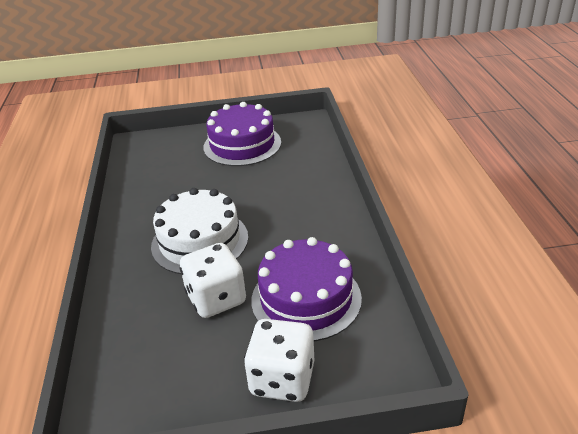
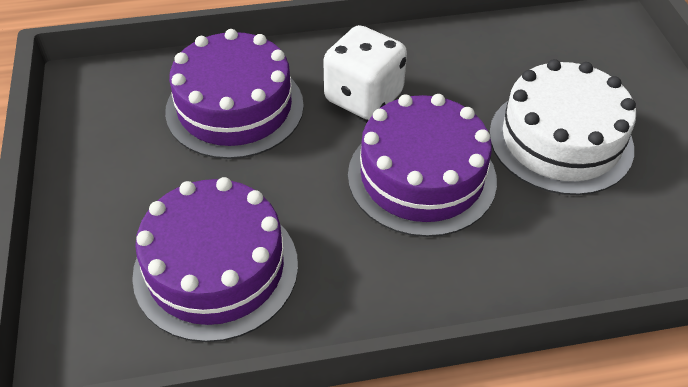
purple cake: 2 -> 3
white dice: 2 -> 1

